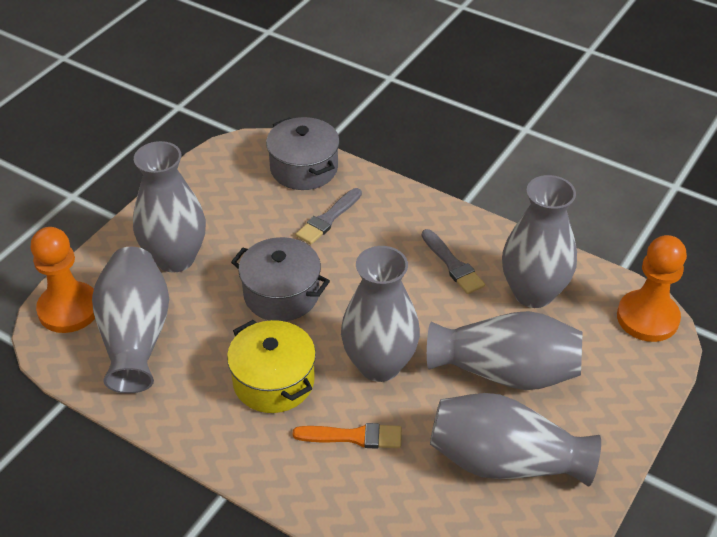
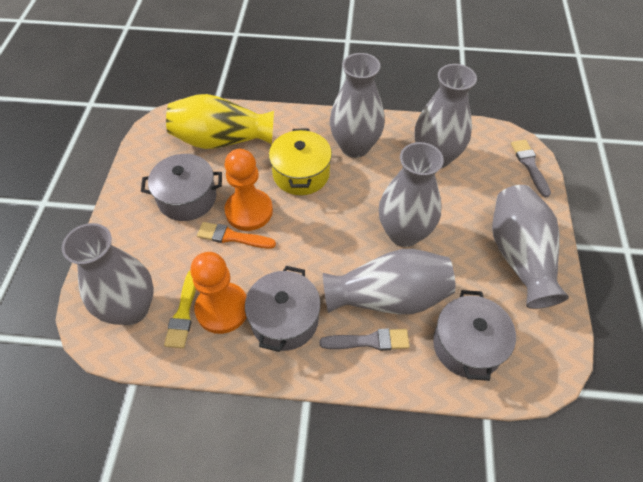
grey pot: 2 -> 3
yellow brush: 0 -> 1
yellow vase: 0 -> 1

